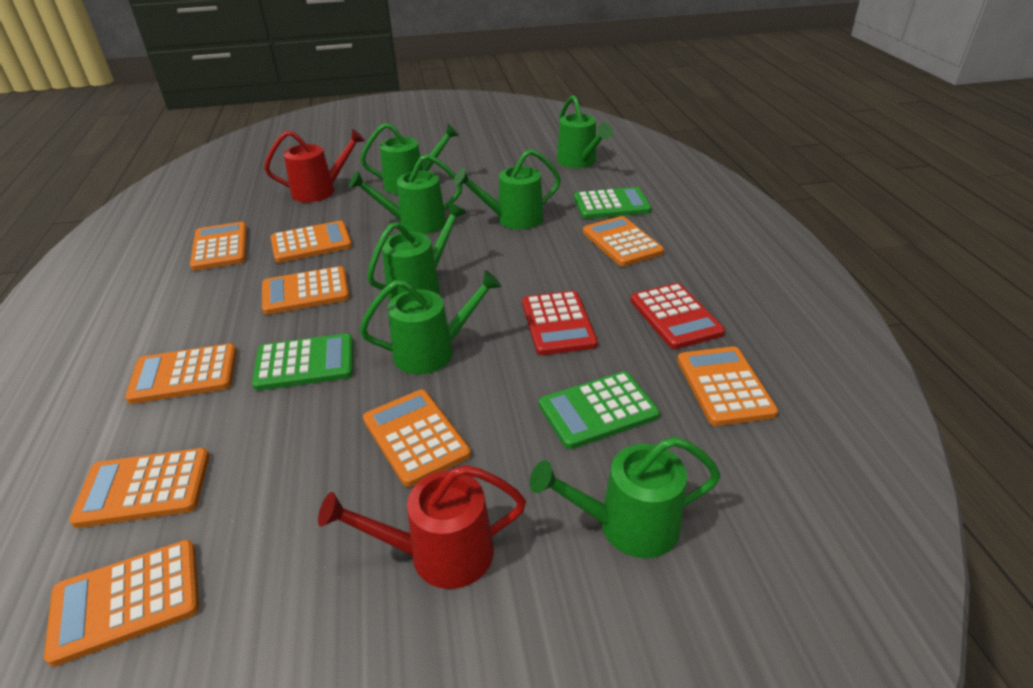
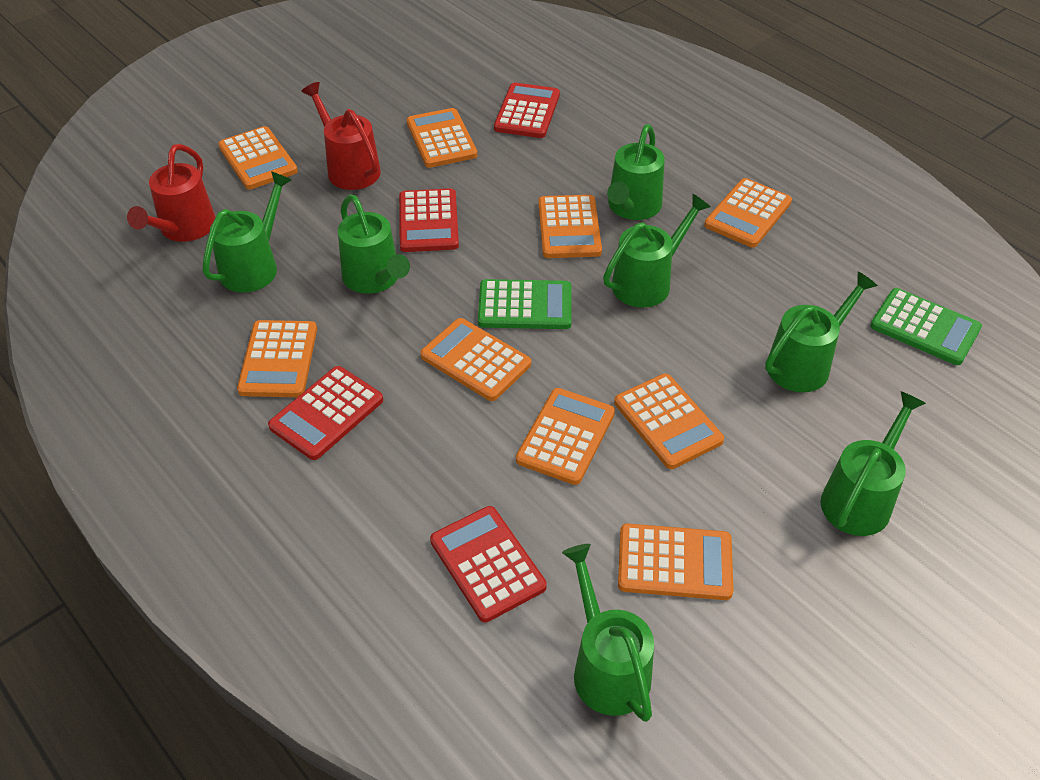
green calculator: 3 -> 2
red calculator: 2 -> 4

